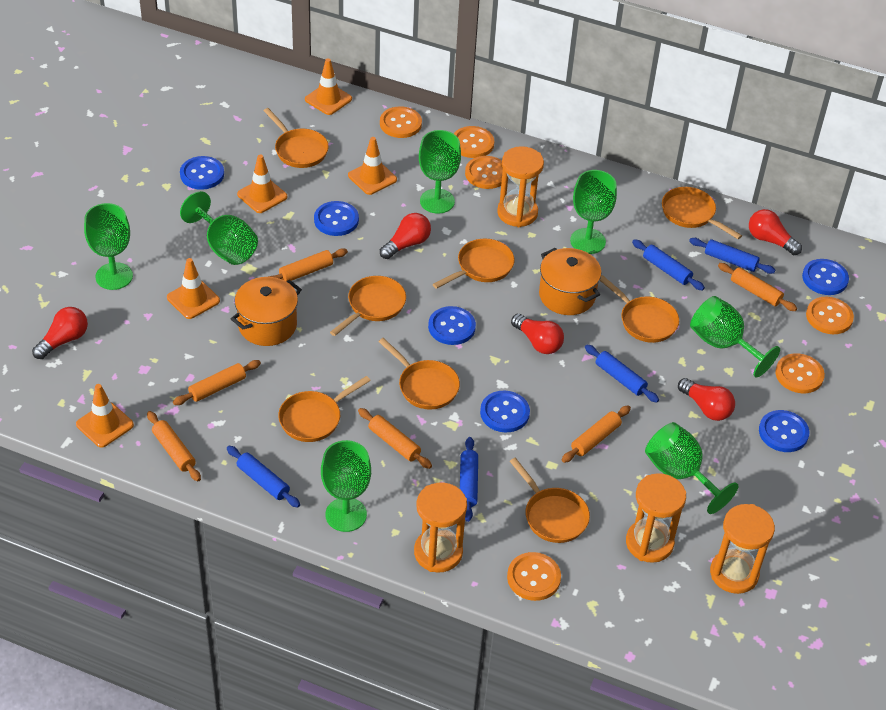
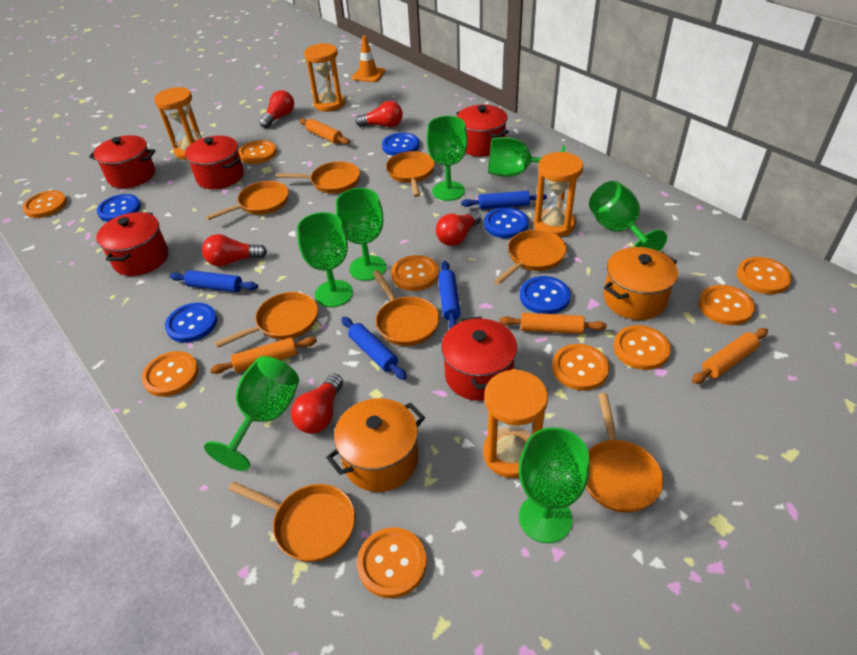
blue button: 6 -> 5
blue rolling pin: 5 -> 4
orange button: 6 -> 9
orange rolling pin: 6 -> 4
orange traffic cone: 5 -> 1
red pot: 0 -> 5

